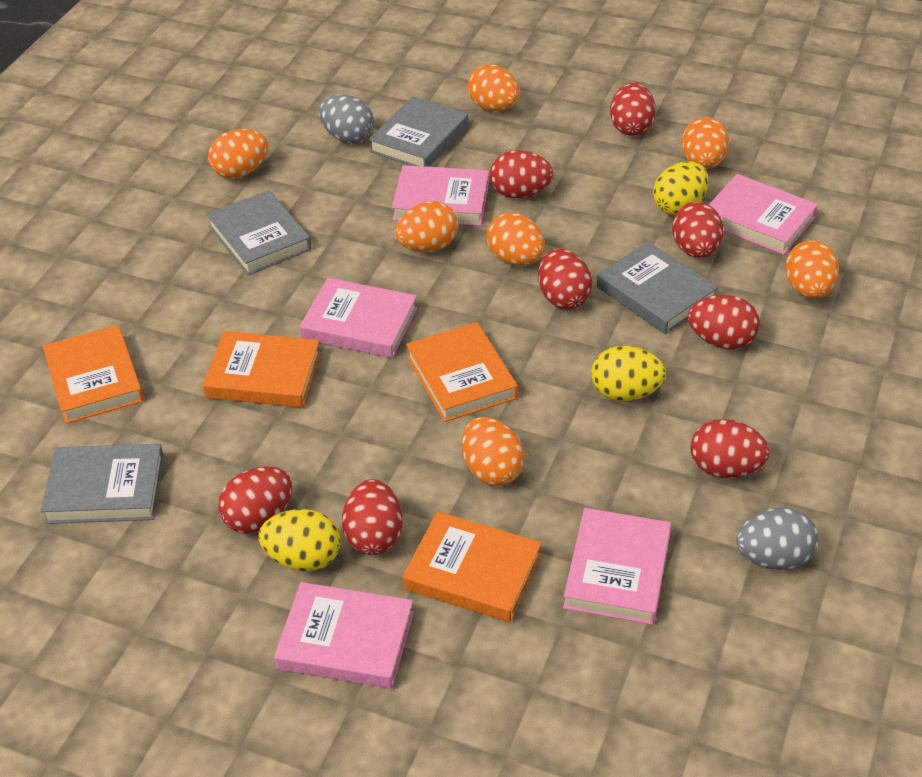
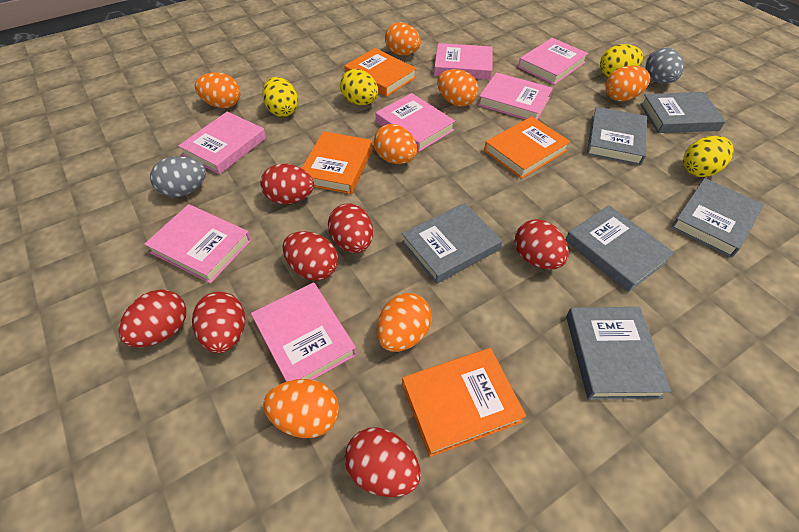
grey book: 4 -> 6
pink book: 5 -> 7
red egg: 8 -> 7
yellow egg: 3 -> 4

